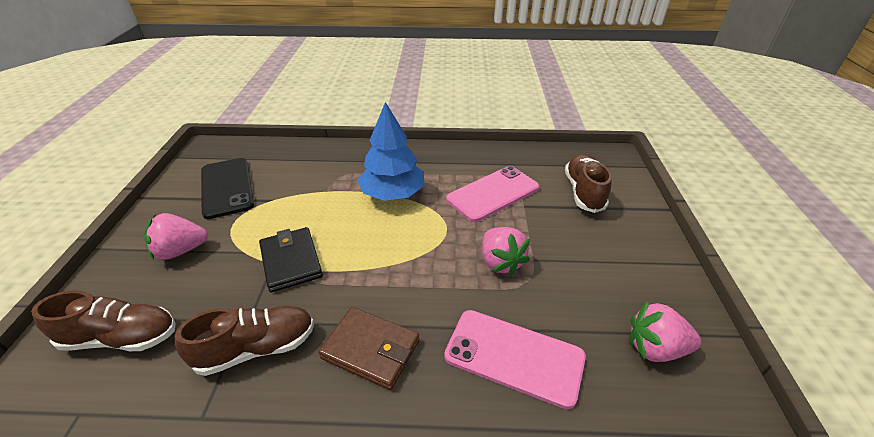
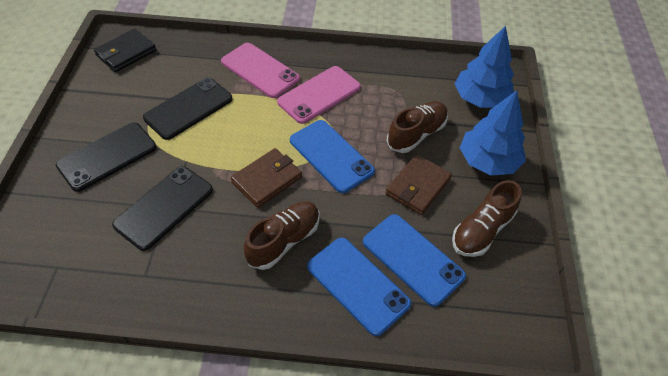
black phone: 1 -> 3
blue phone: 0 -> 3
blue tree: 1 -> 2
brown wallet: 1 -> 2
pink strawberry: 3 -> 0

